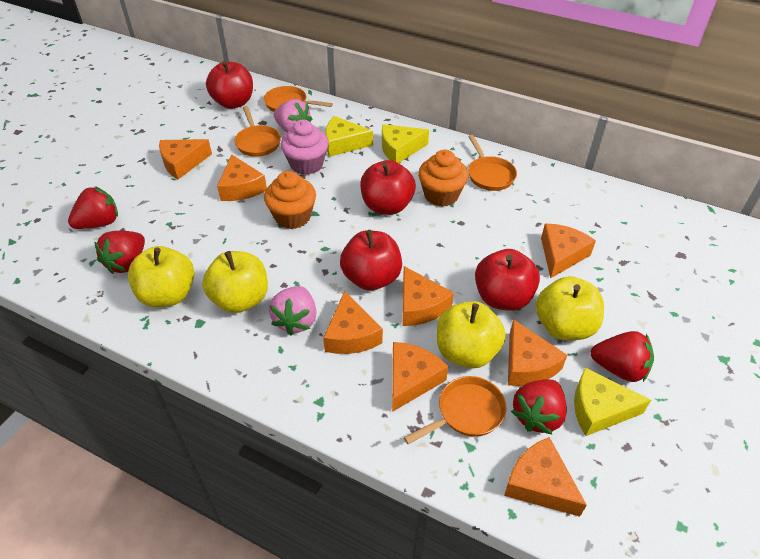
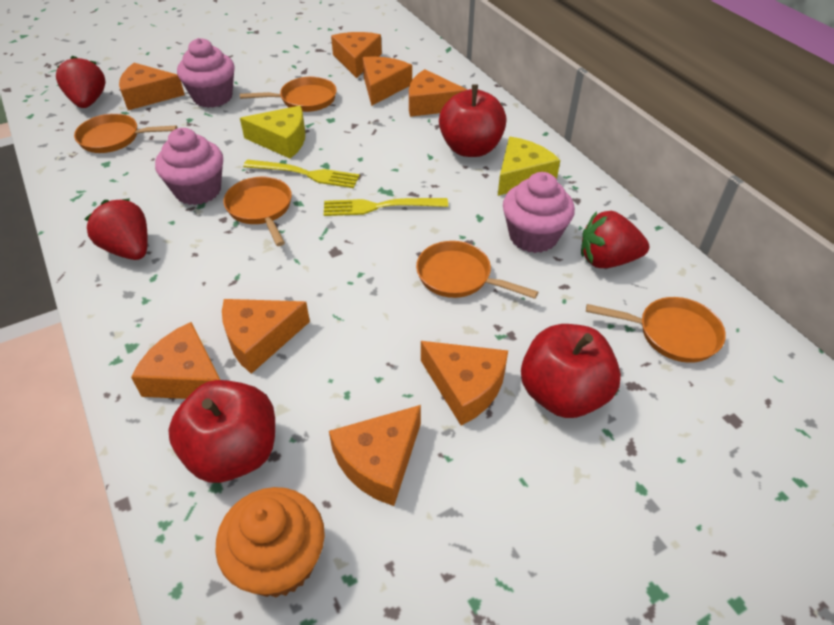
orange cupcake: 2 -> 1
orange pan: 4 -> 5
pink cupcake: 1 -> 3
pink strawberry: 2 -> 0
red apple: 4 -> 3
red strawberry: 4 -> 3
yellow apple: 4 -> 0
yellow cheese: 3 -> 2
yellow fork: 0 -> 2

